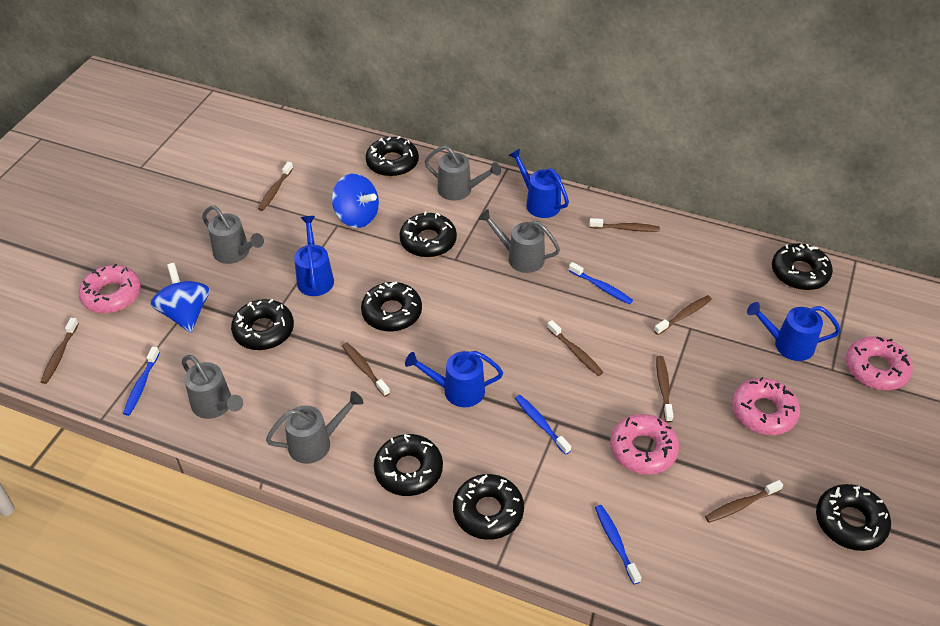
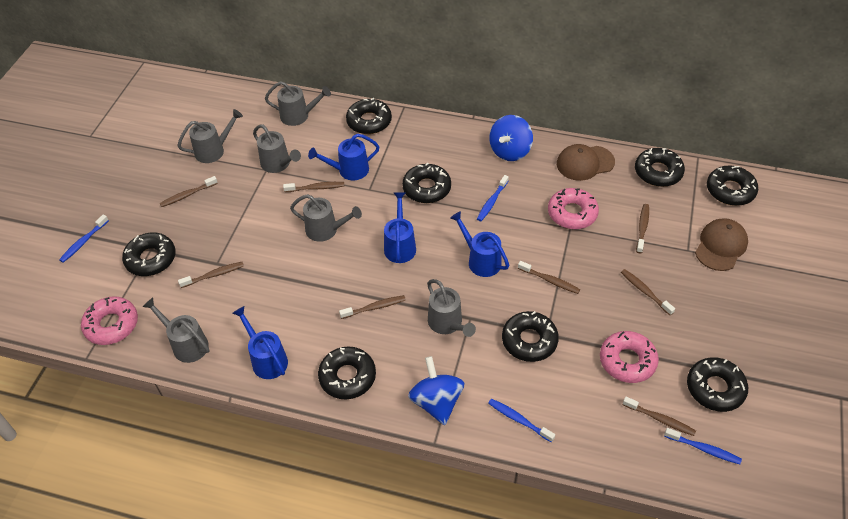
brown cap: 0 -> 2
grey watering can: 5 -> 6
pink donut: 4 -> 3

